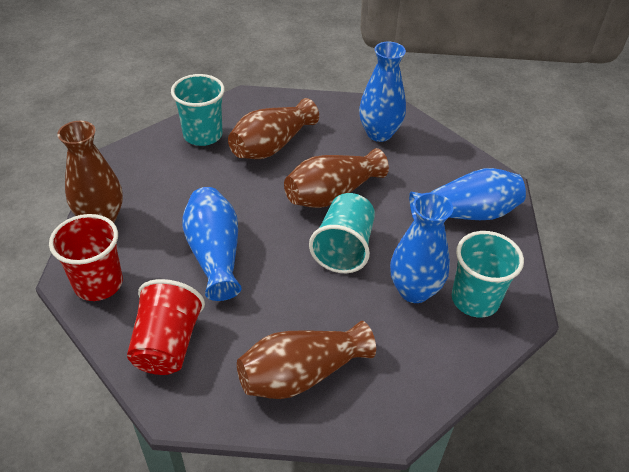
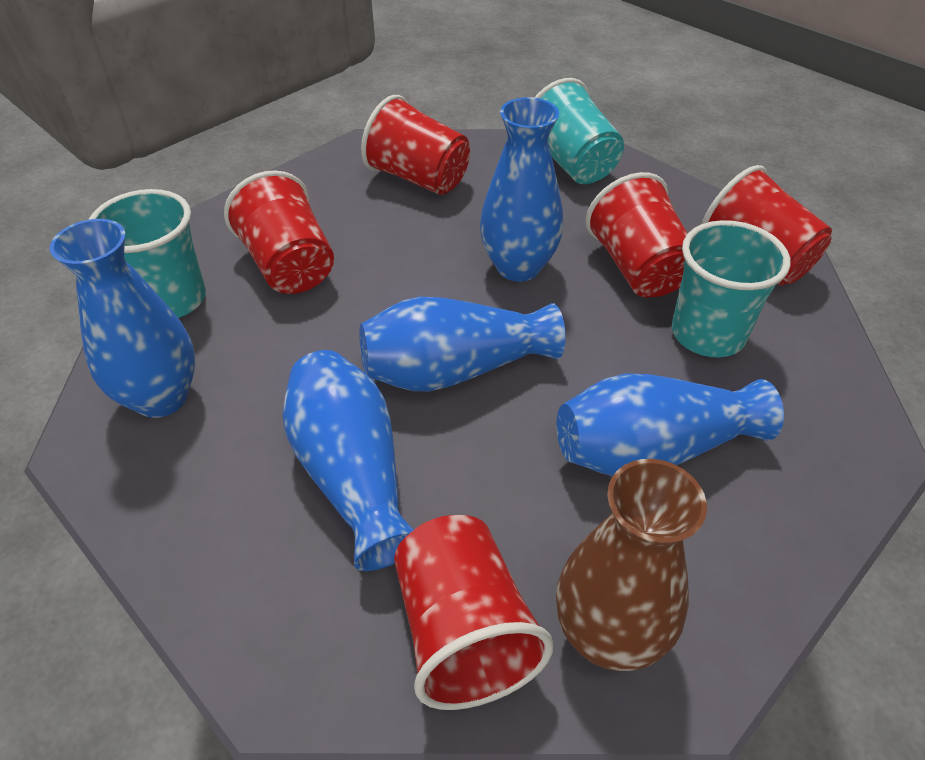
blue vase: 4 -> 5
brown vase: 4 -> 1
red cup: 2 -> 5

